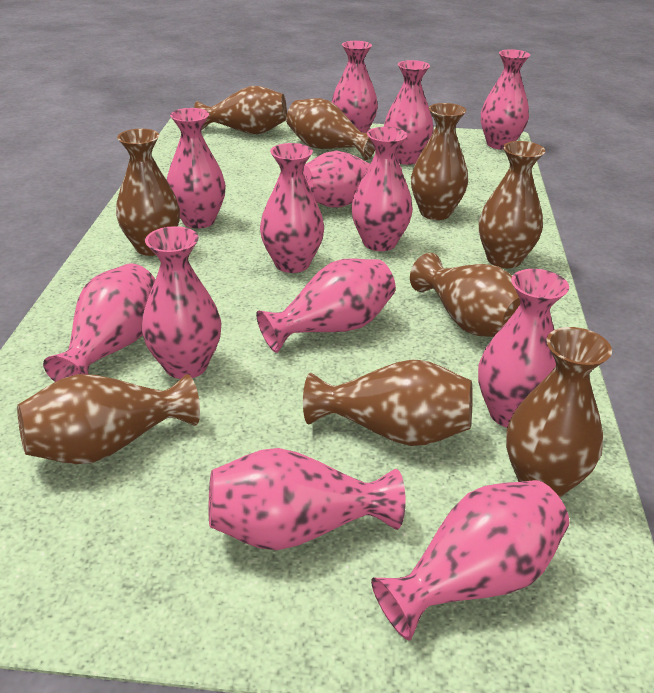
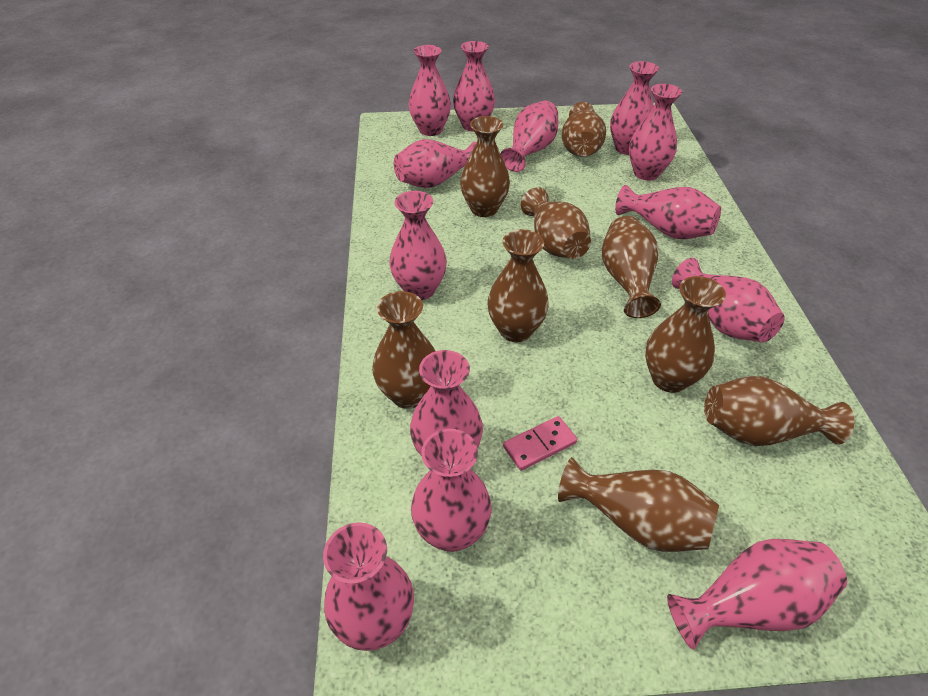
pink domino: 0 -> 1

